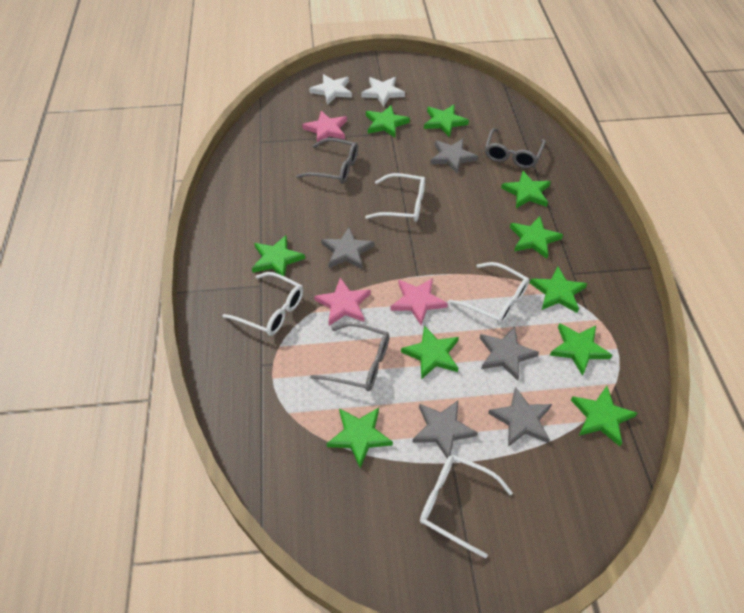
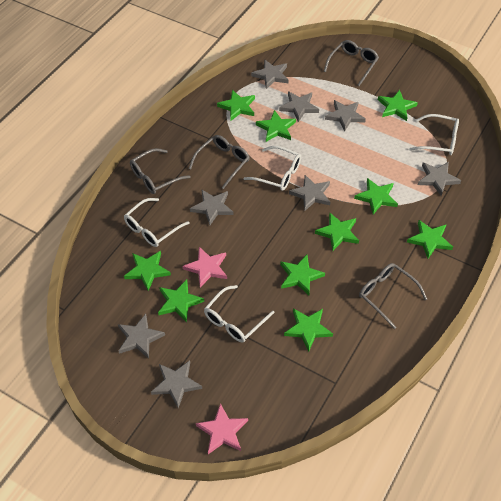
grey glasses: 3 -> 4
grey star: 5 -> 8
pink star: 3 -> 2
white star: 2 -> 0

